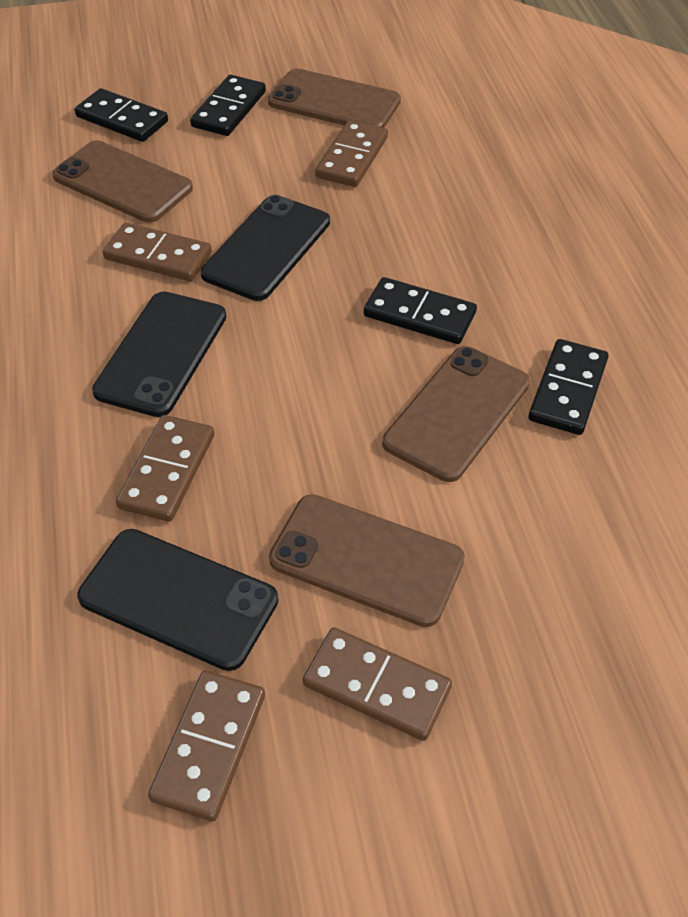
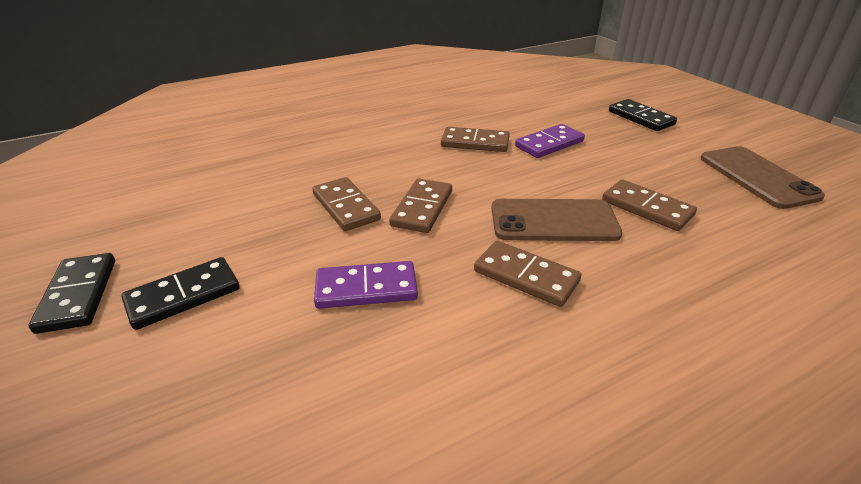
black domino: 4 -> 3
black phone: 3 -> 0
brown phone: 4 -> 2
purple domino: 0 -> 2

